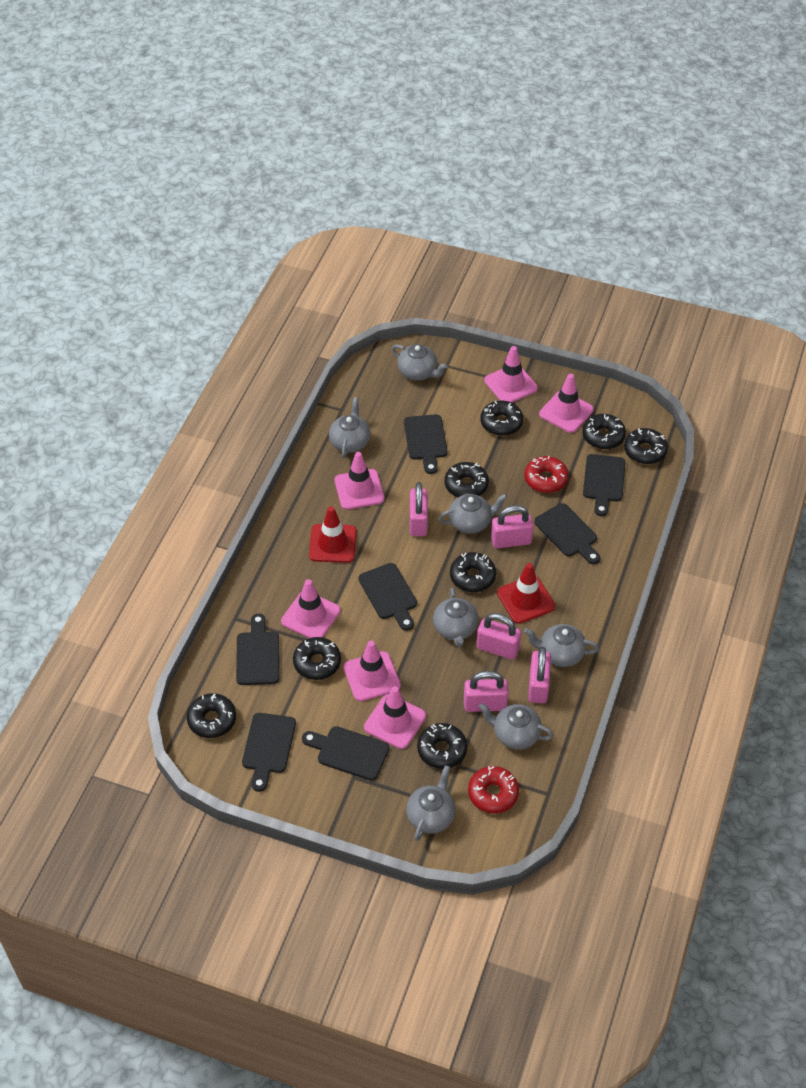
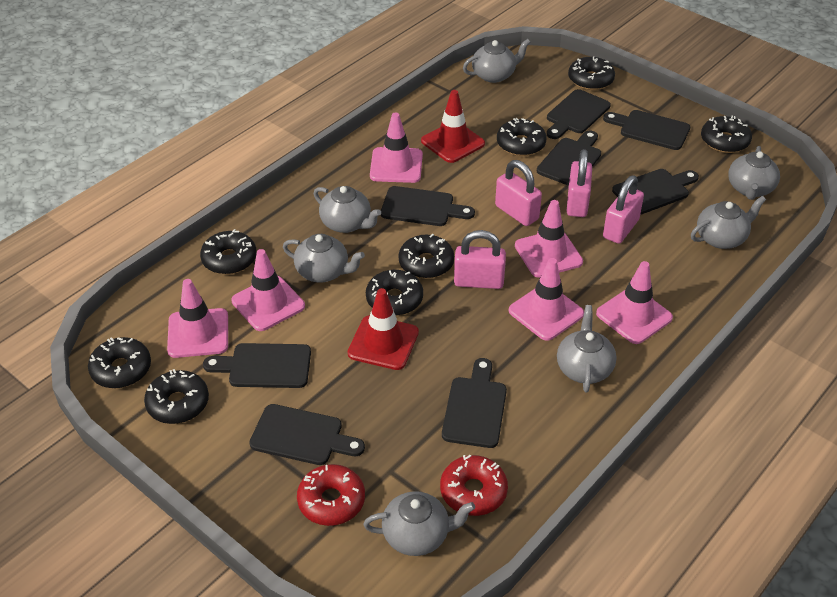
black cutting board: 7 -> 8
pink padlock: 5 -> 4

